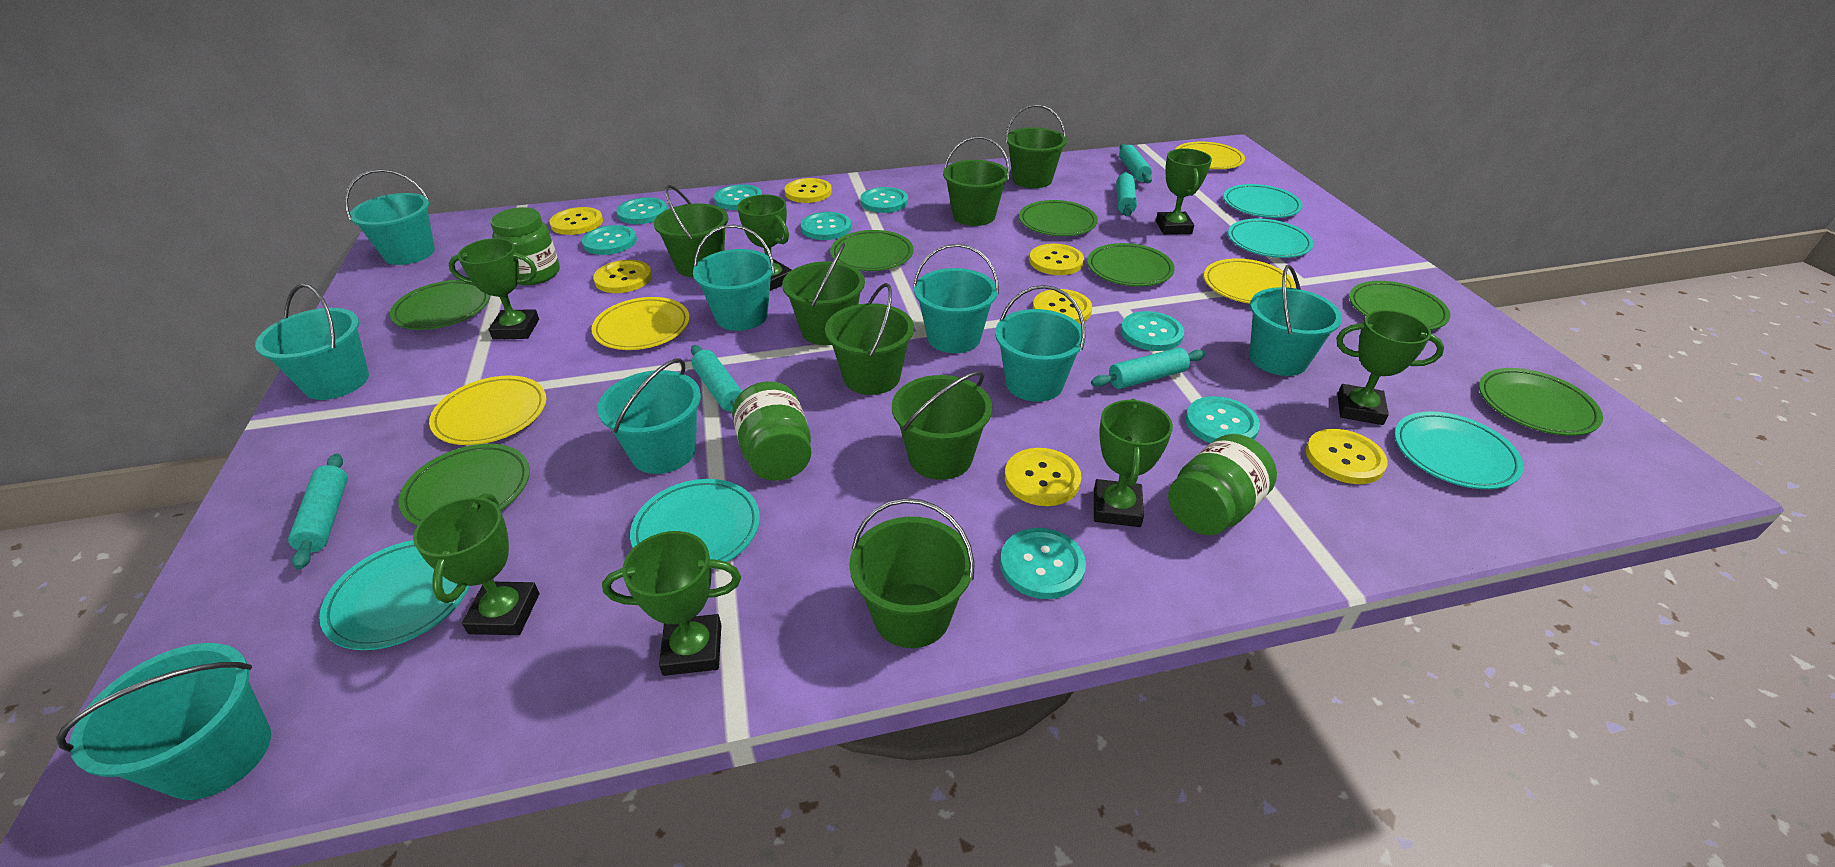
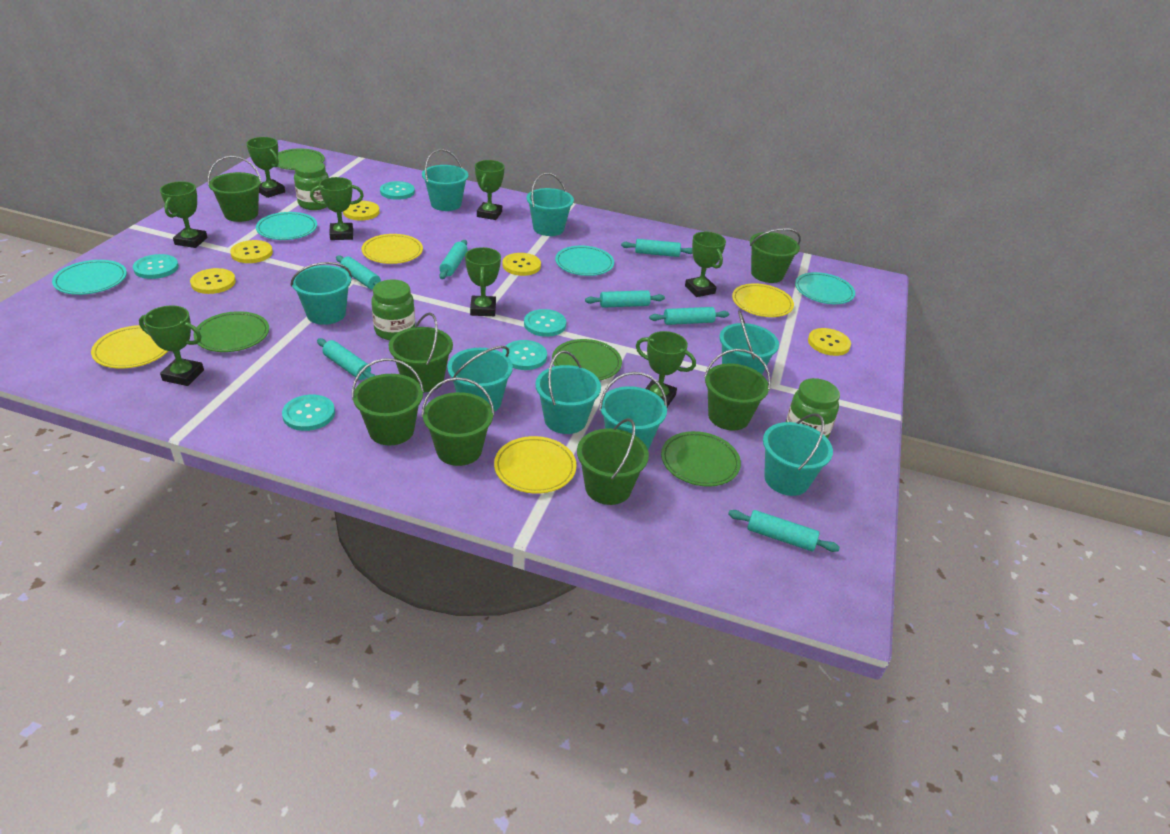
green plate: 7 -> 4
green trophy: 7 -> 8
turquoise button: 8 -> 5
turquoise plate: 5 -> 4
turquoise rolling pin: 5 -> 7
yellow button: 7 -> 5

